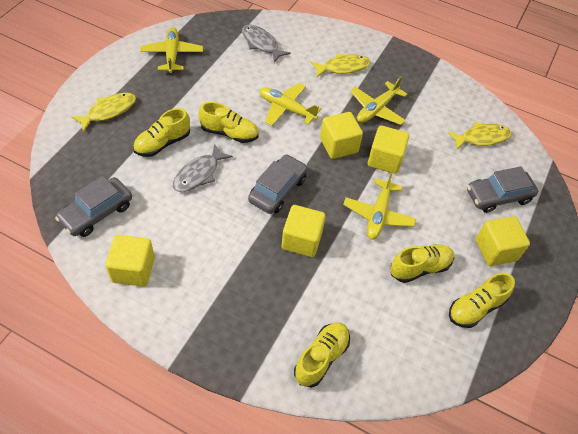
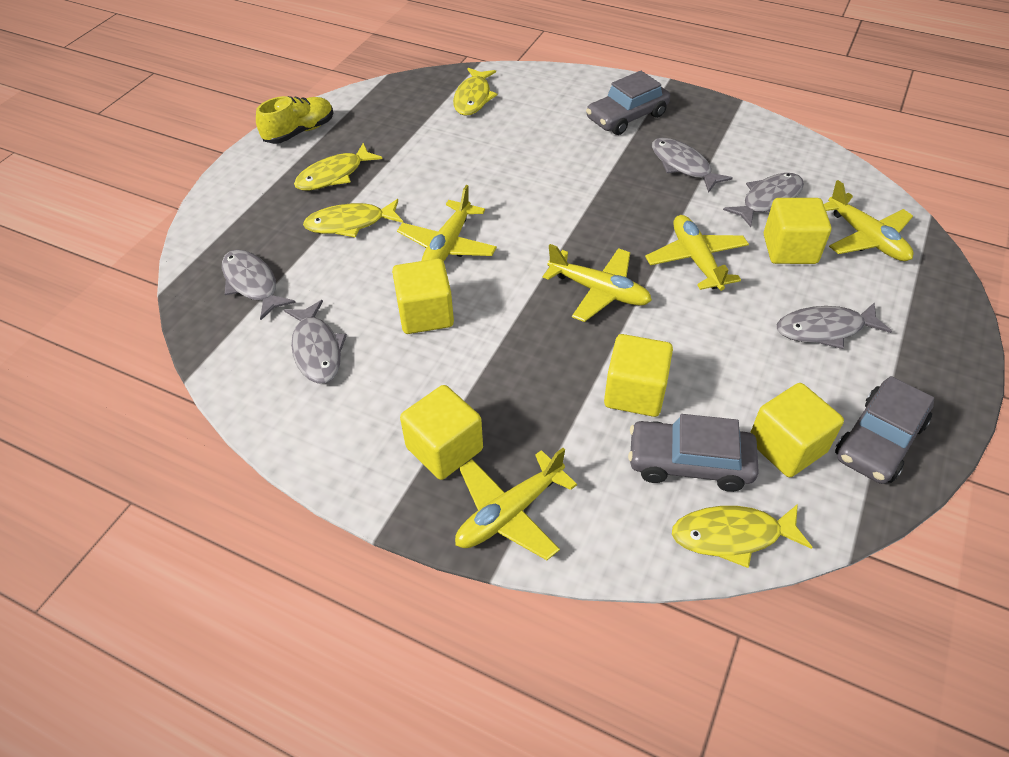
grey fish: 2 -> 5
yellow fish: 3 -> 4
yellow plane: 4 -> 5
yellow shoe: 5 -> 1

